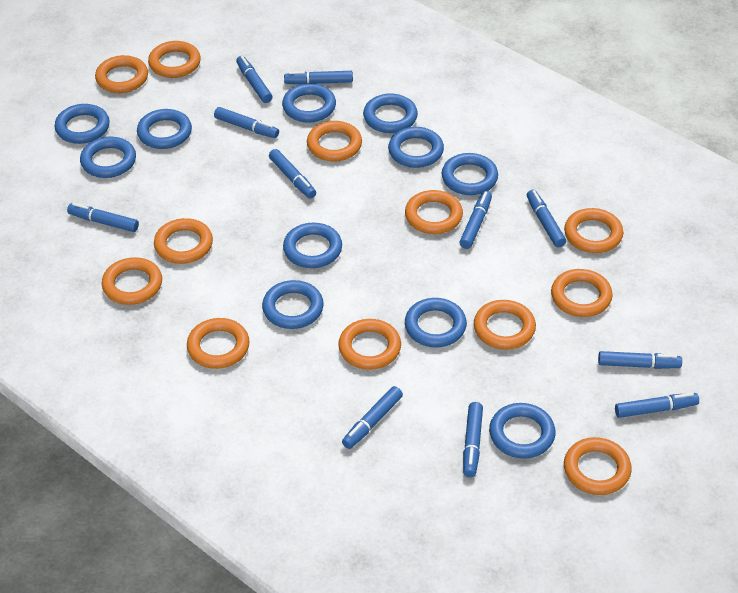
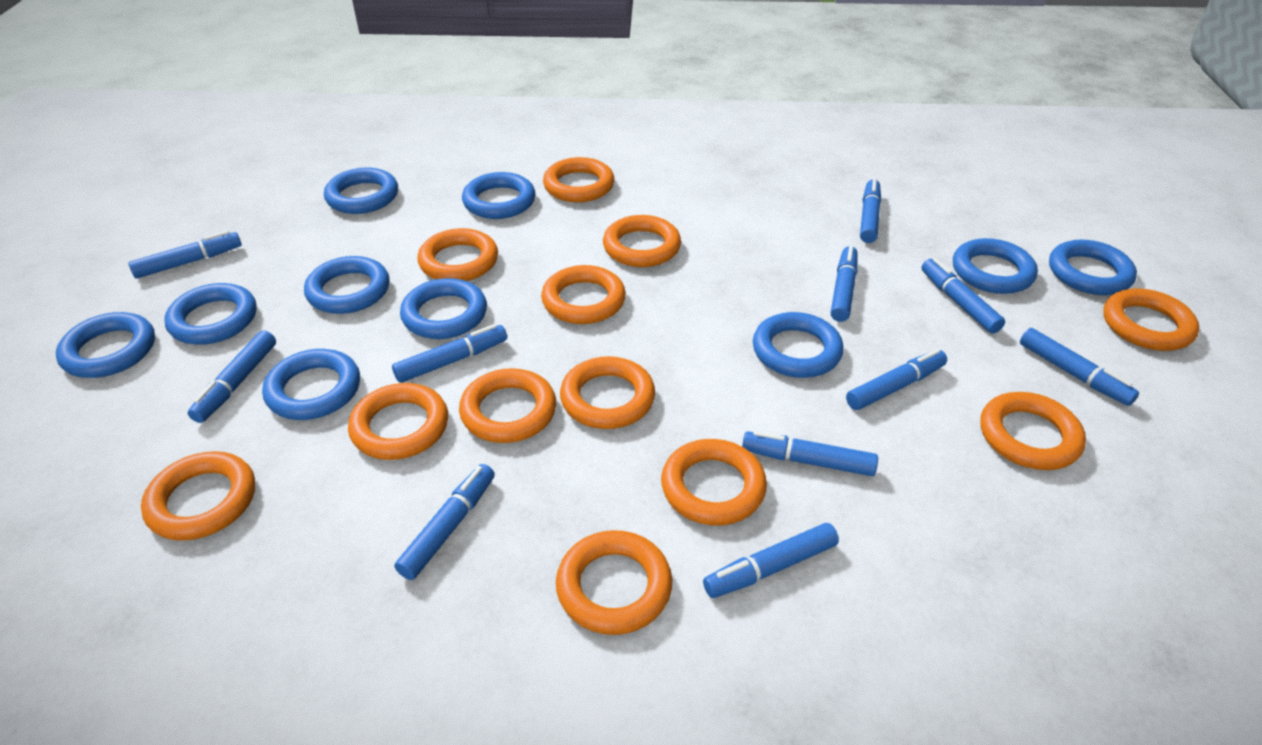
blue ring: 11 -> 10

